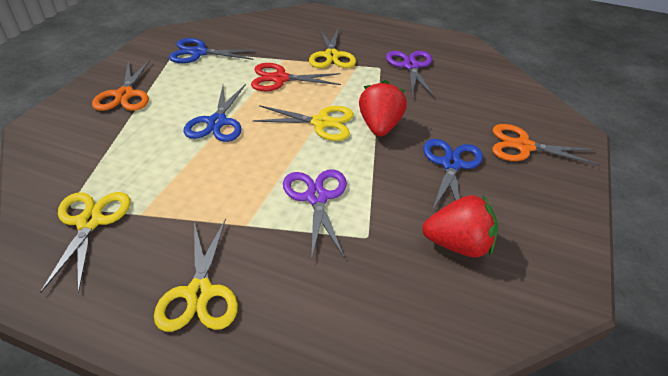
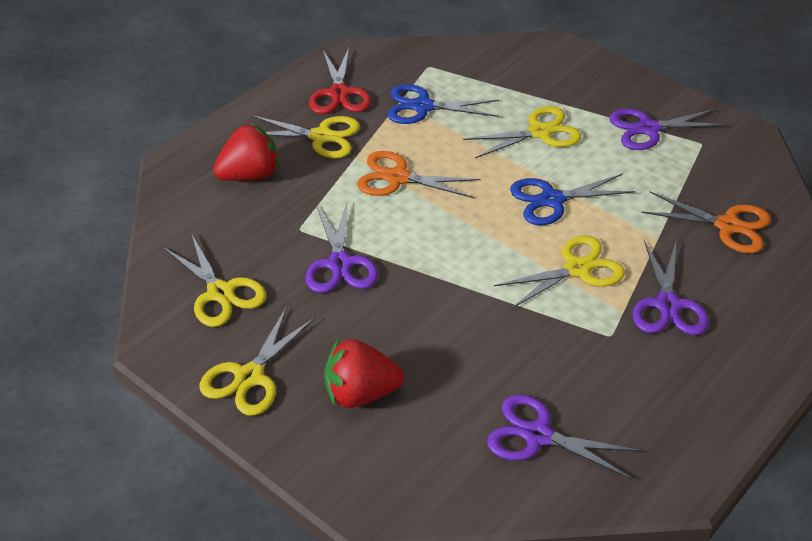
blue scissors: 3 -> 2
purple scissors: 2 -> 4
yellow scissors: 4 -> 5

